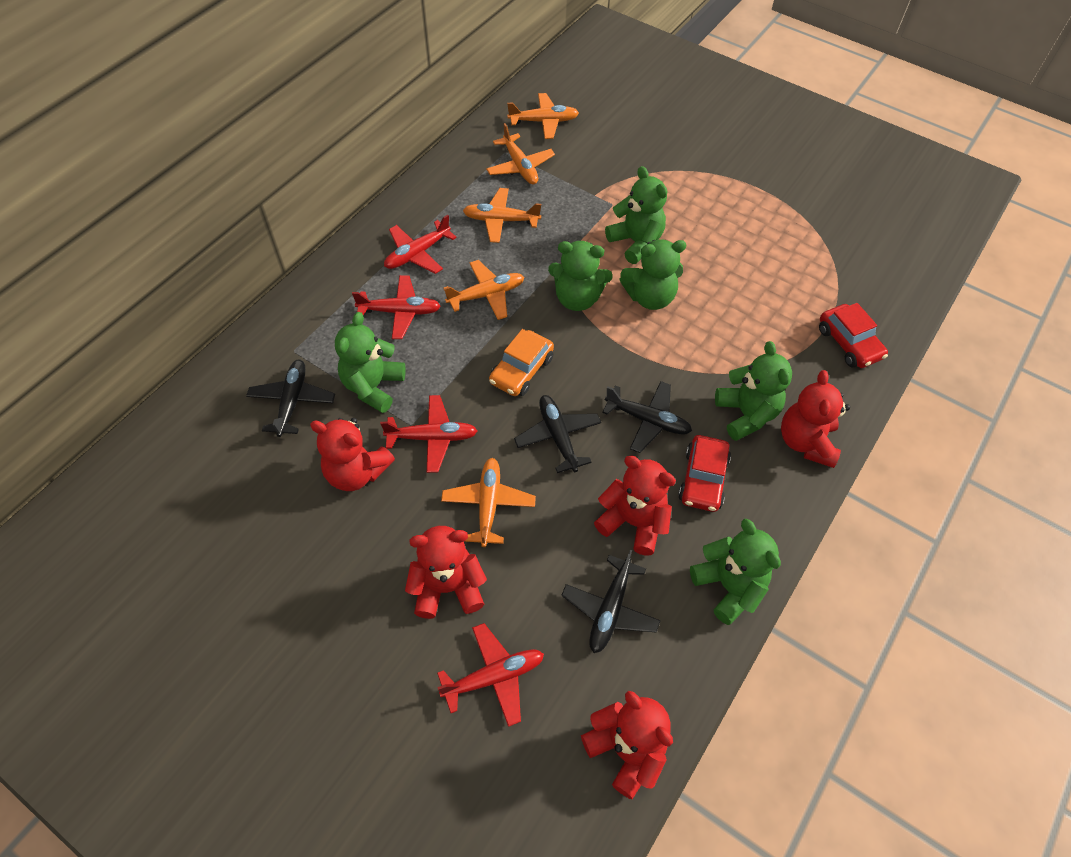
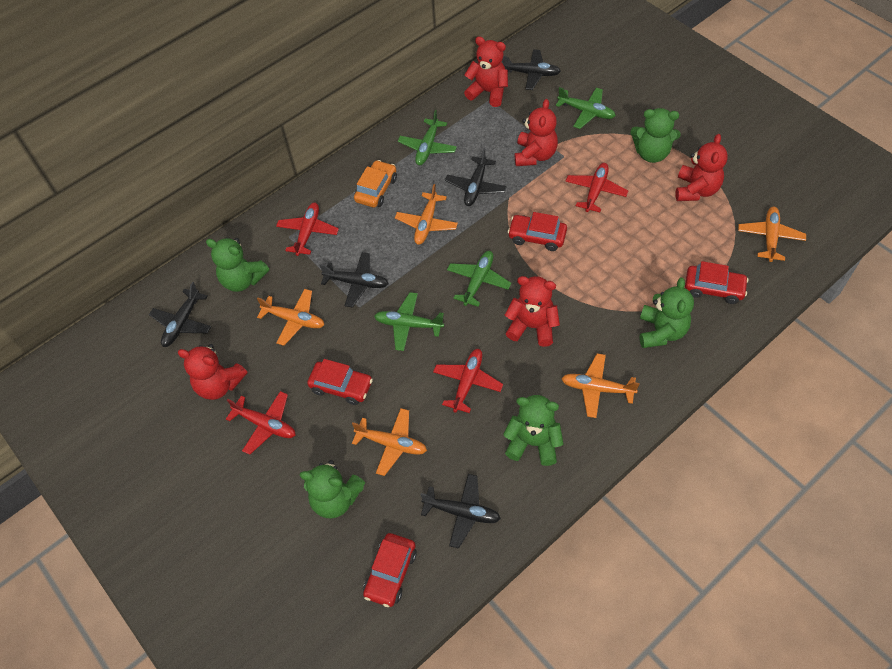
black plane: 4 -> 5
green plane: 0 -> 4
green teddy bear: 6 -> 5
red car: 2 -> 4

